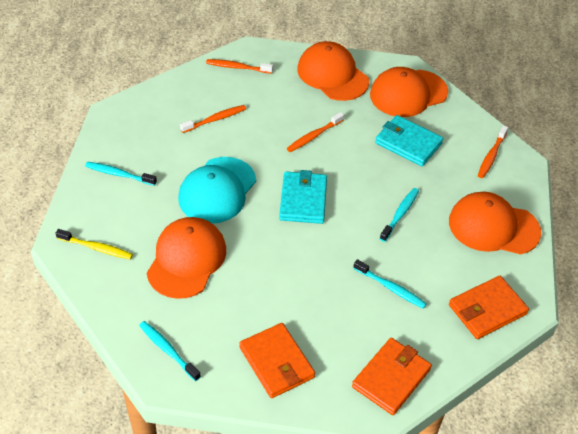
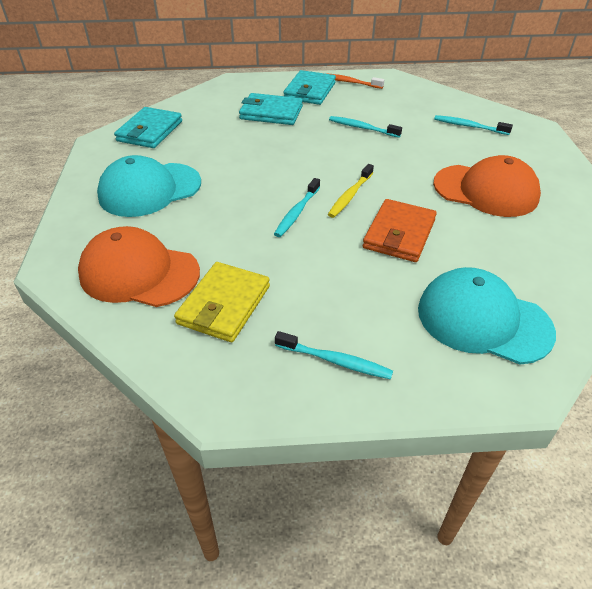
orange cap: 4 -> 2
orange toothbrush: 4 -> 1
orange wallet: 3 -> 1
turquoise cap: 1 -> 2
turquoise wallet: 2 -> 3
yellow wallet: 0 -> 1

